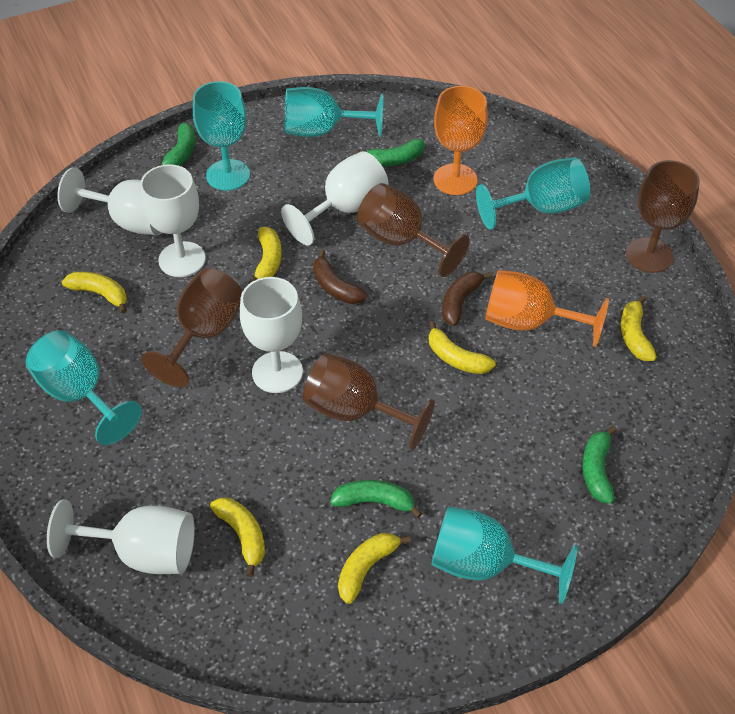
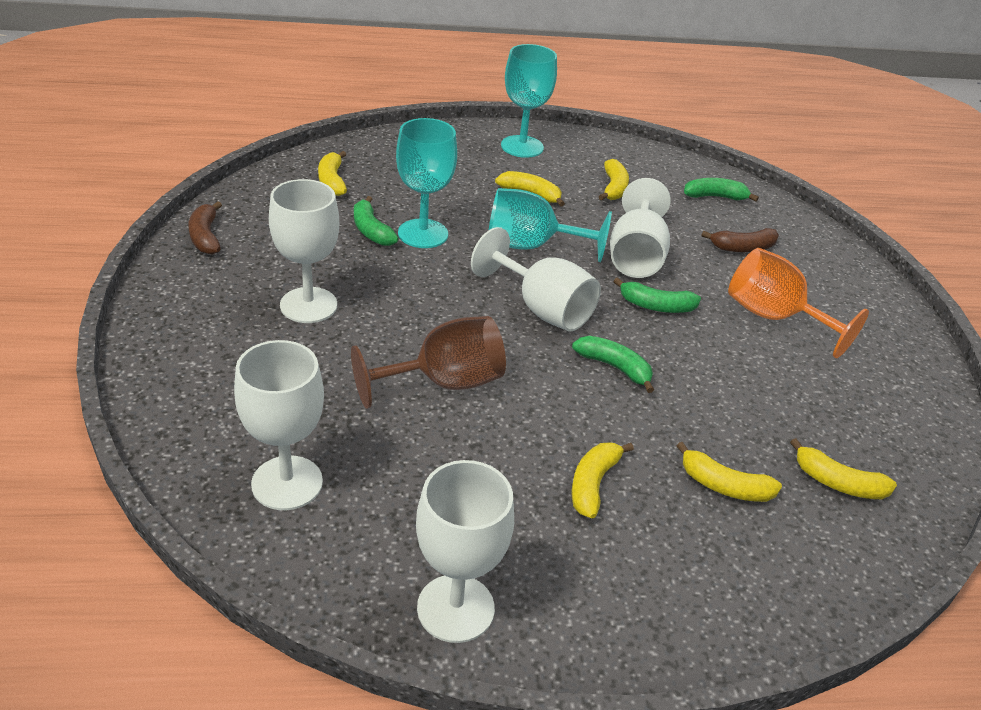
brown goblet: 4 -> 1
orange goblet: 2 -> 1
turquoise goblet: 5 -> 3

